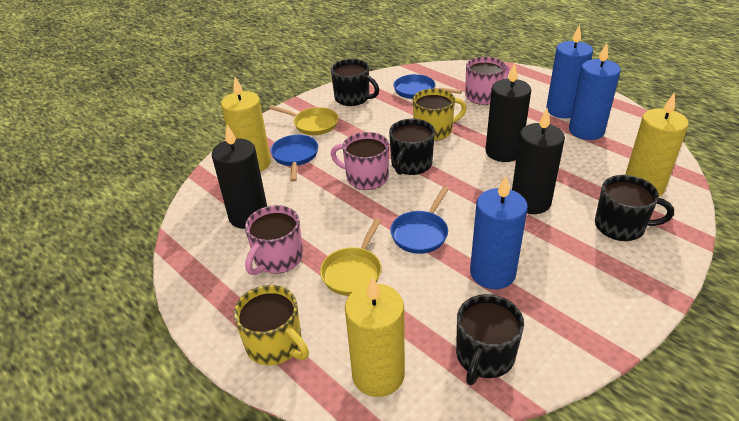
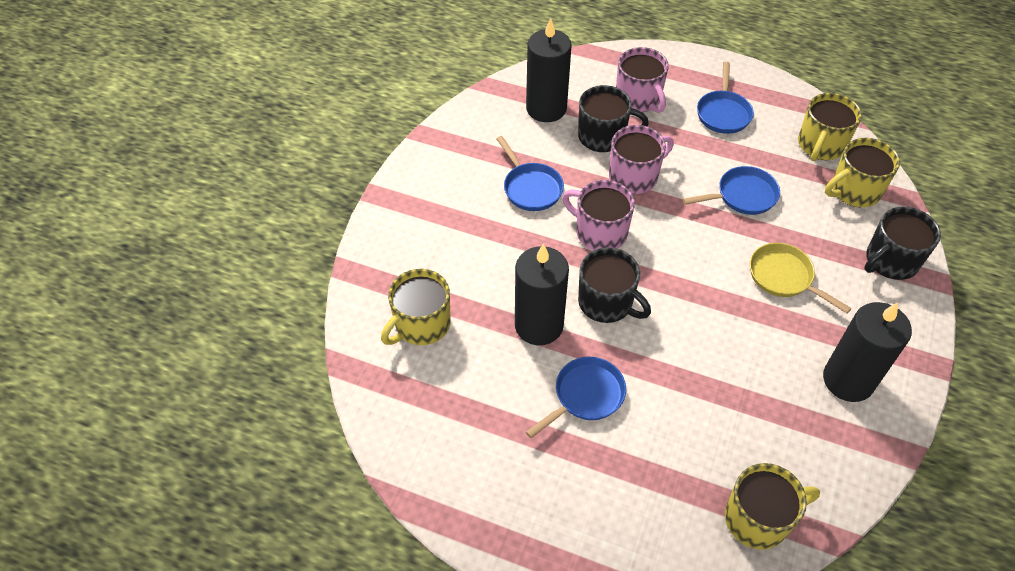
black mug: 4 -> 3
blue candle: 3 -> 0
blue pan: 3 -> 4
yellow candle: 3 -> 0
yellow mug: 2 -> 4
yellow pan: 2 -> 1

